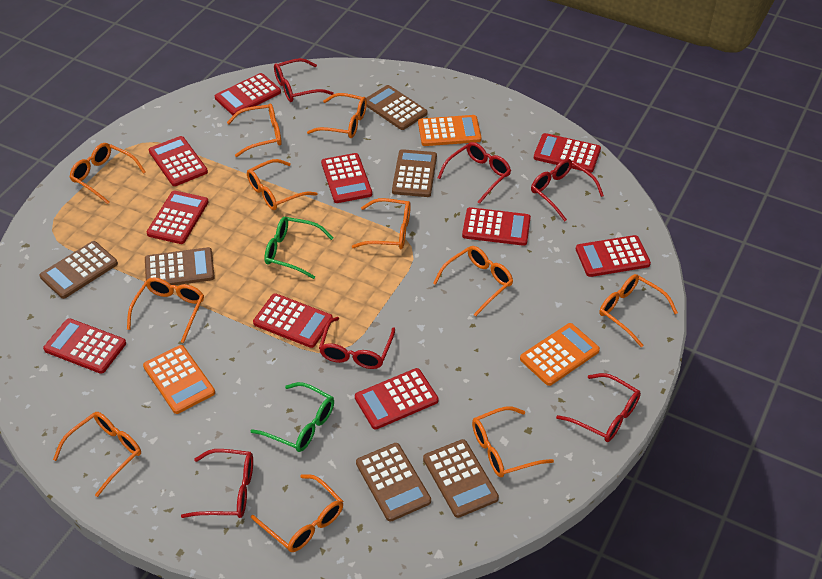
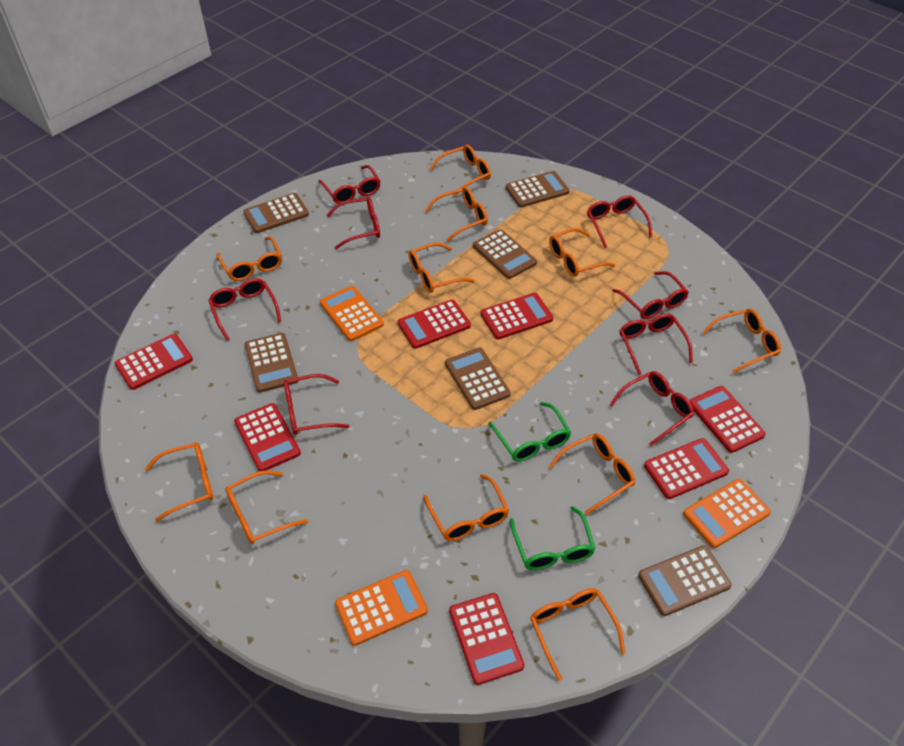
red calculator: 10 -> 7
red glasses: 6 -> 8

